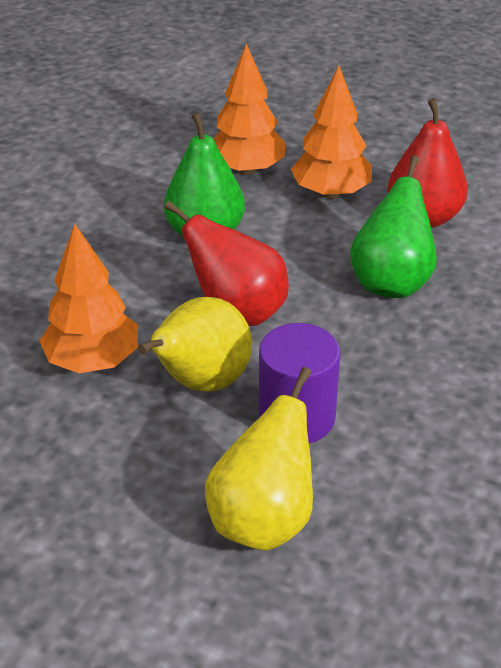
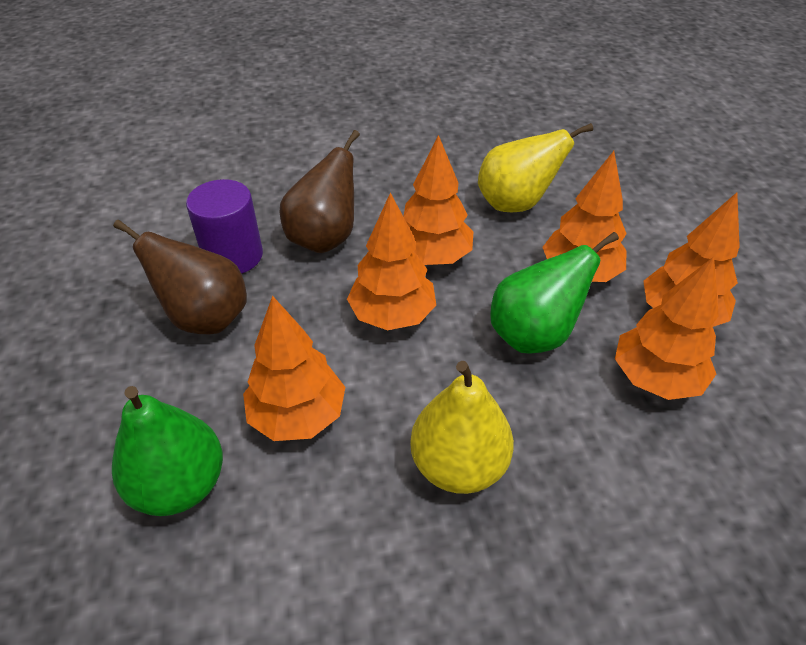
brown pear: 0 -> 2
orange tree: 3 -> 6
red pear: 2 -> 0

